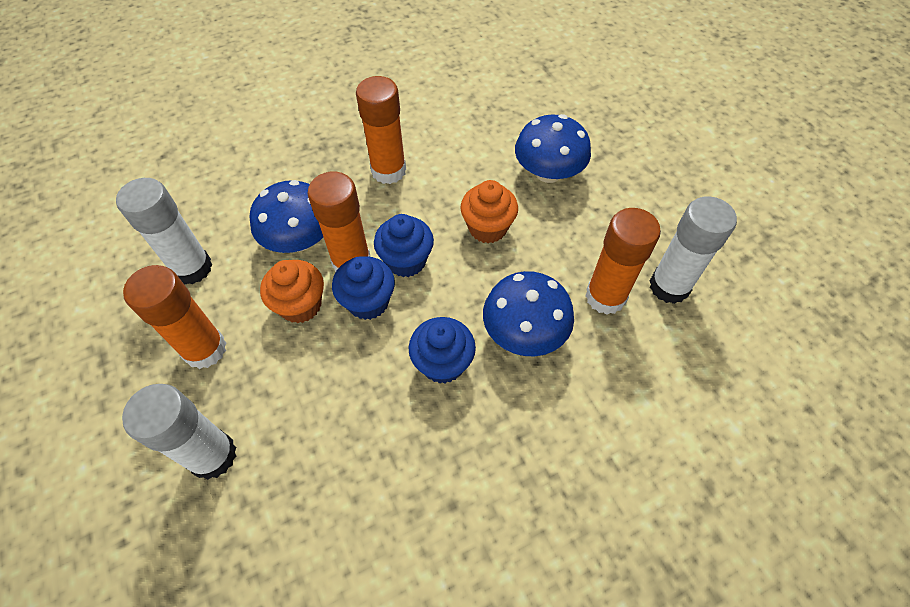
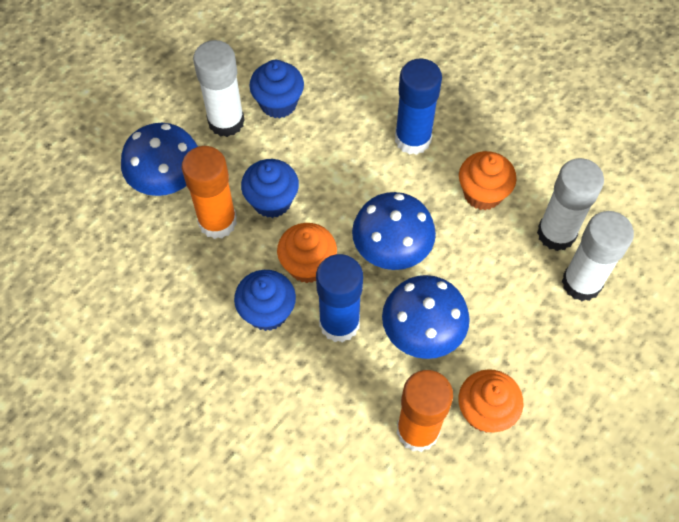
blue glue stick: 0 -> 2
orange cupcake: 2 -> 3
orange glue stick: 4 -> 2

